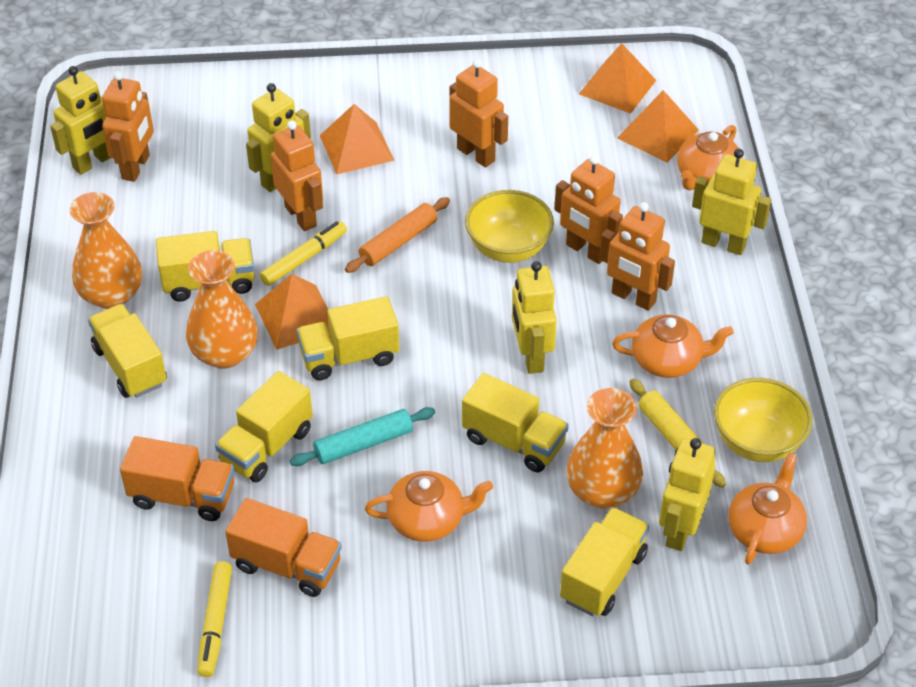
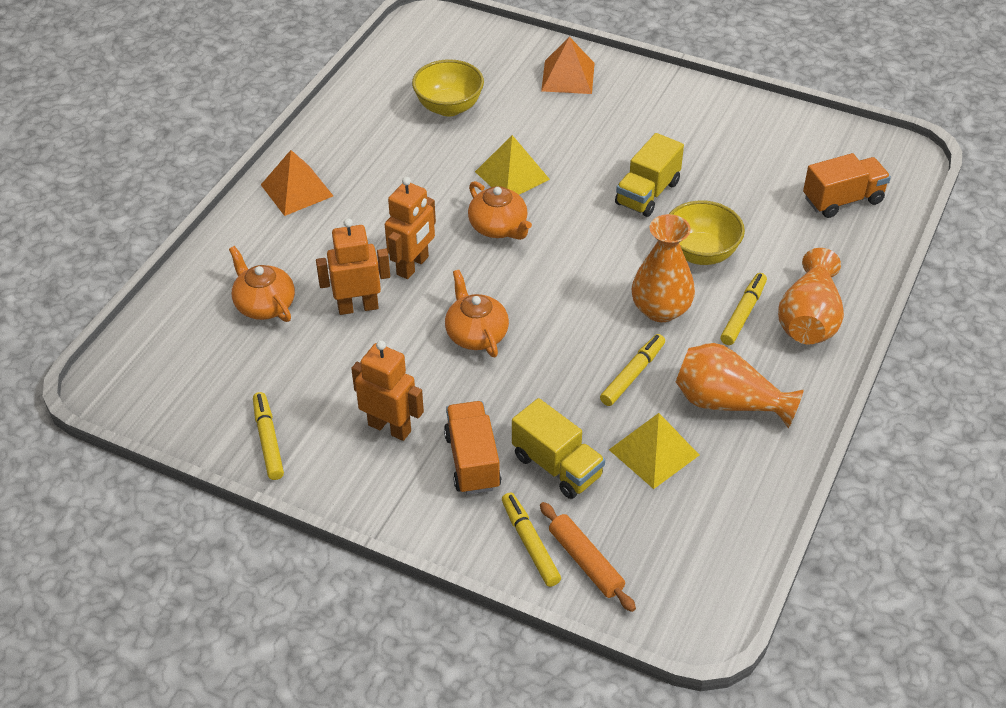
orange pyramid: 4 -> 2
orange robot: 5 -> 3
orange teapot: 4 -> 3
turquoise rolling pin: 1 -> 0
yellow marker: 2 -> 4
yellow pyramid: 0 -> 2
yellow robot: 5 -> 0
yellow rolling pin: 1 -> 0
yellow truck: 6 -> 2

